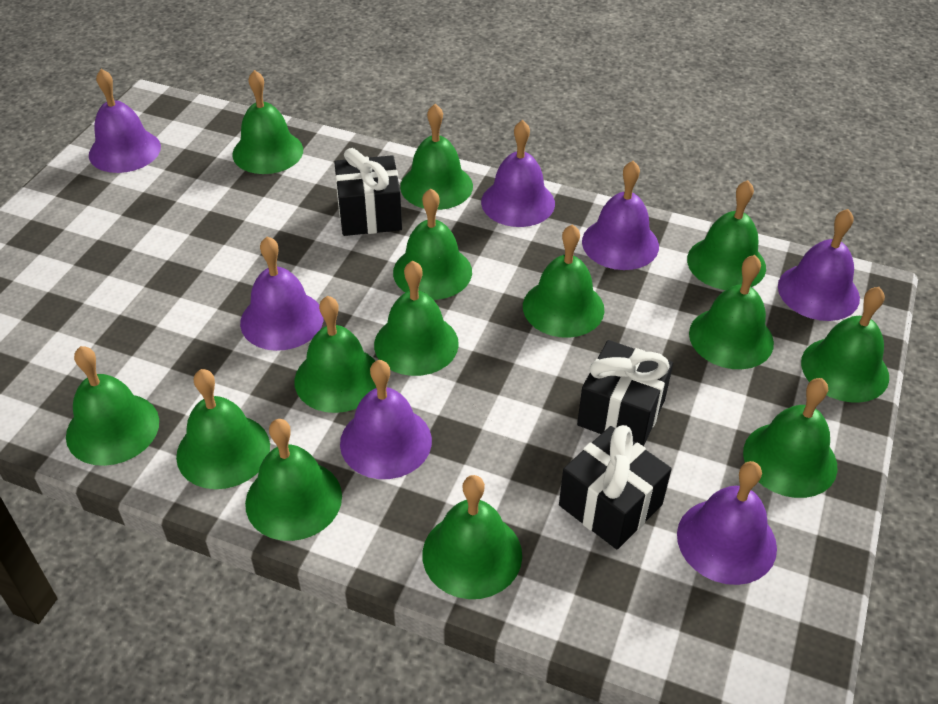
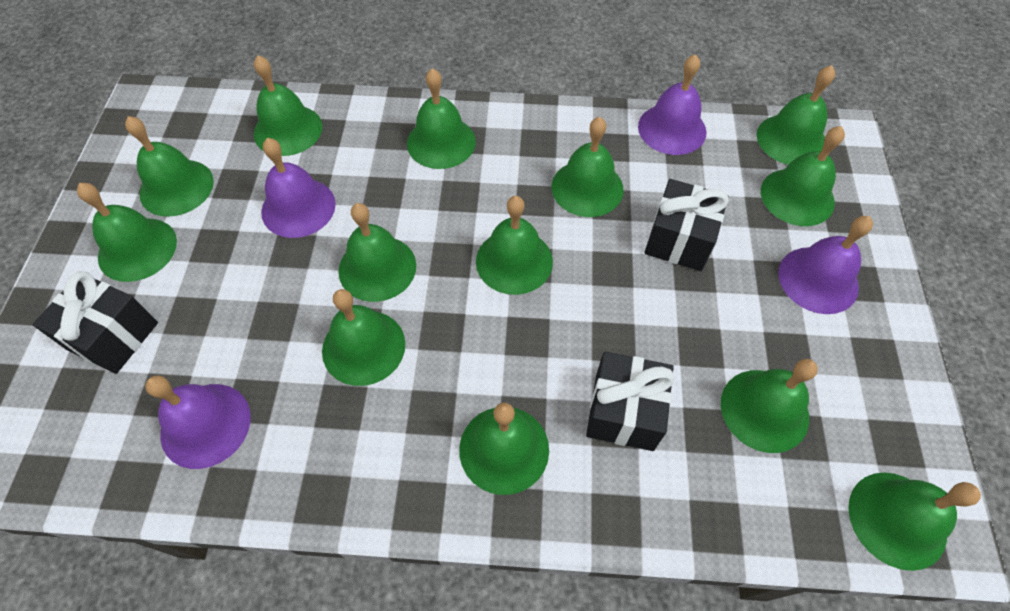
green bell: 14 -> 13
purple bell: 7 -> 4

